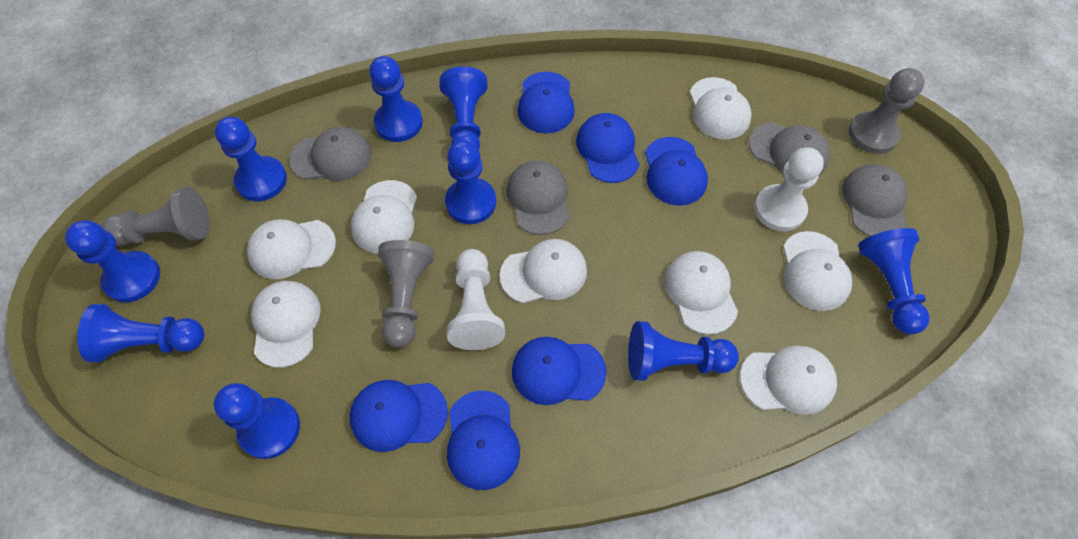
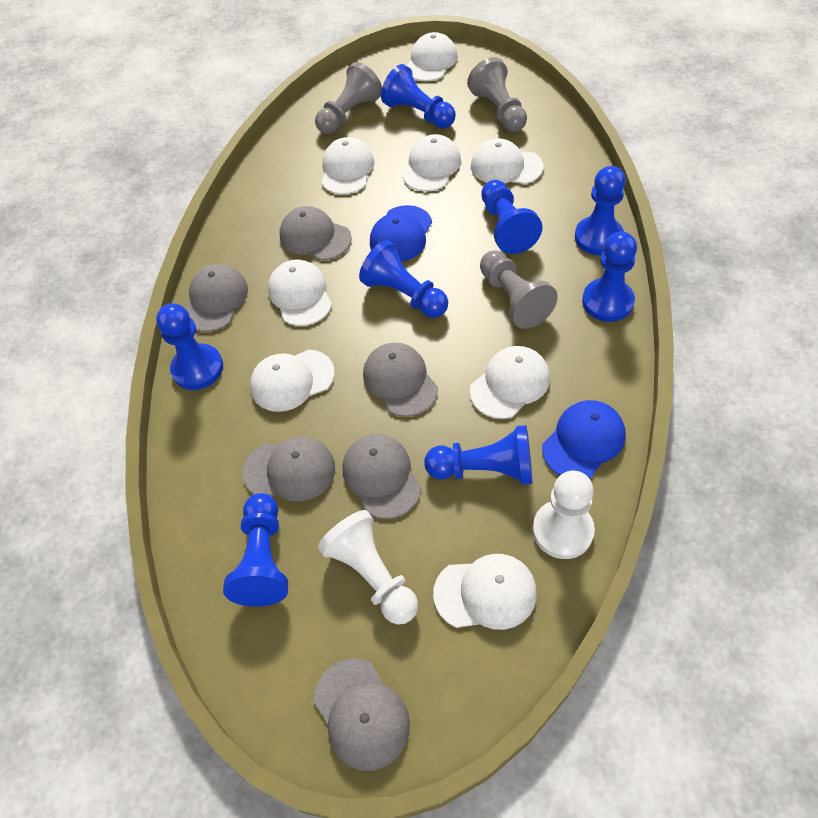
blue cap: 6 -> 2
blue pawn: 9 -> 8
grey cap: 4 -> 6

